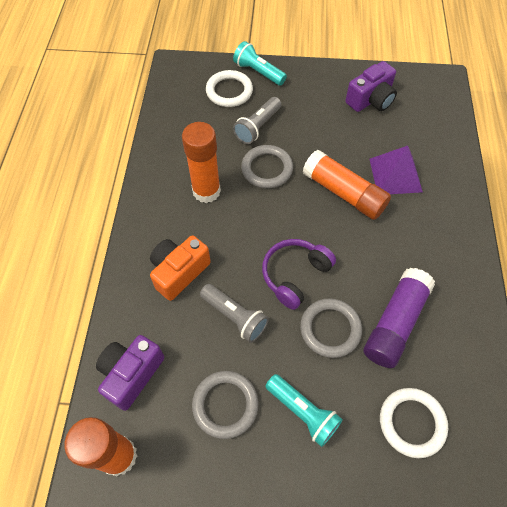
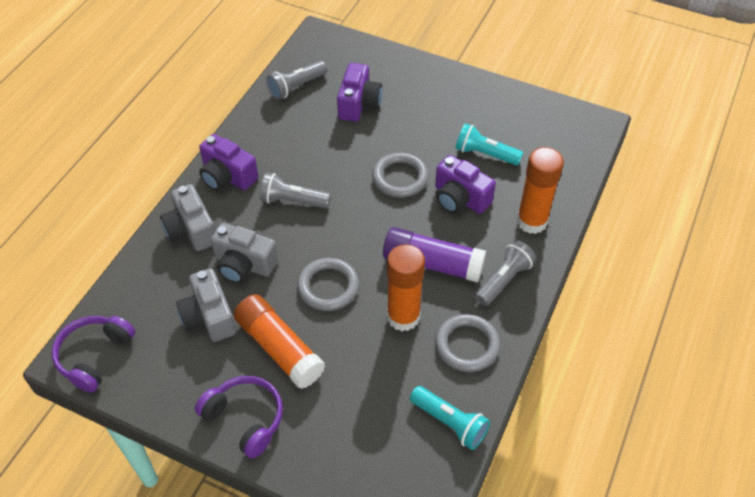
grey camera: 0 -> 3
grey flashlight: 2 -> 3
orange camera: 1 -> 0
purple camera: 2 -> 3
purple headphones: 1 -> 2
purple pyramid: 1 -> 0
white ring: 2 -> 0

